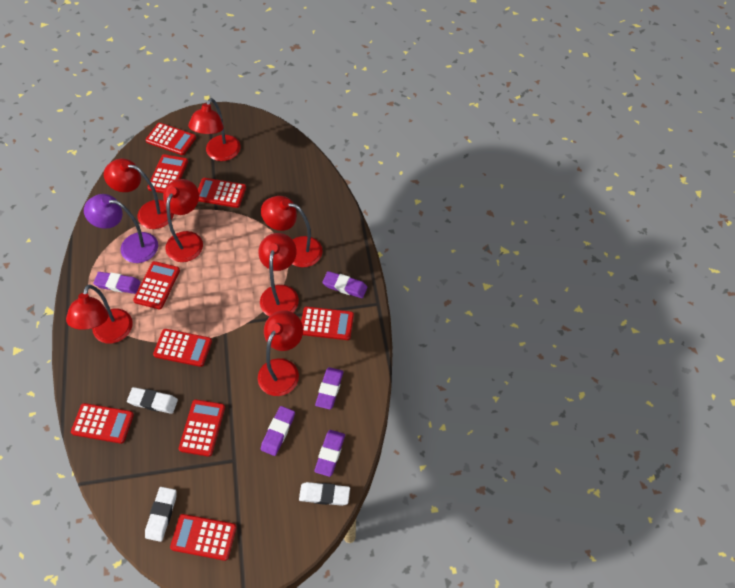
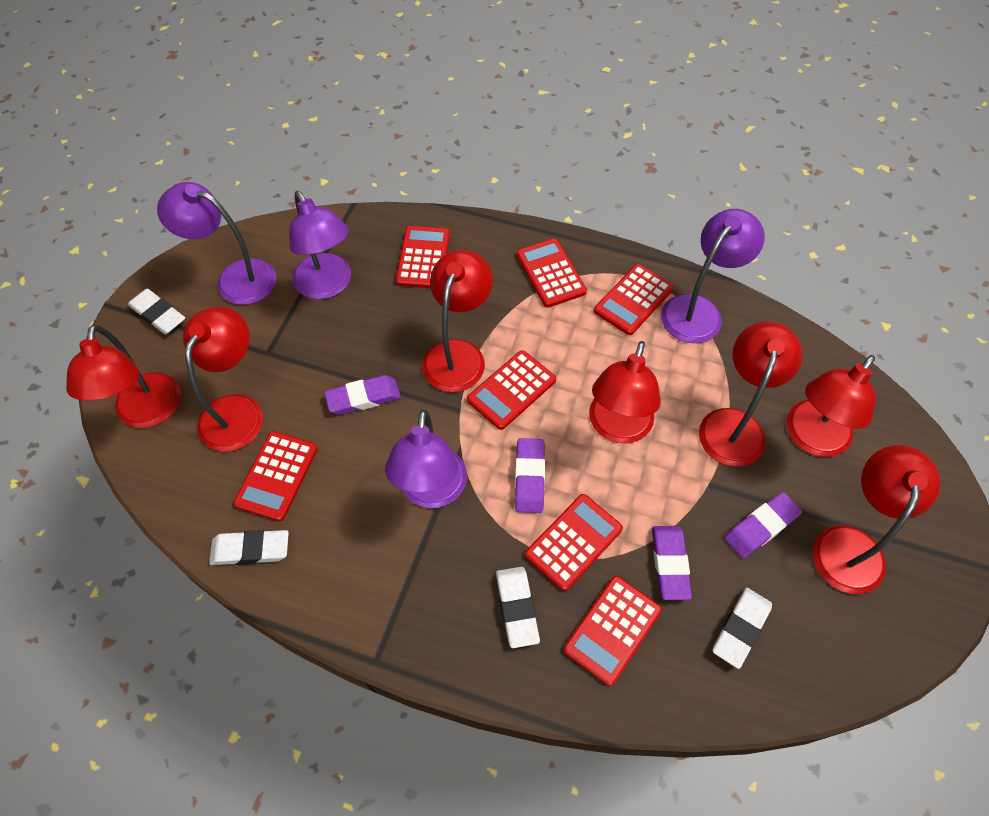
purple eraser: 5 -> 4
purple lamp: 1 -> 4
red calculator: 9 -> 7
white eraser: 3 -> 4

